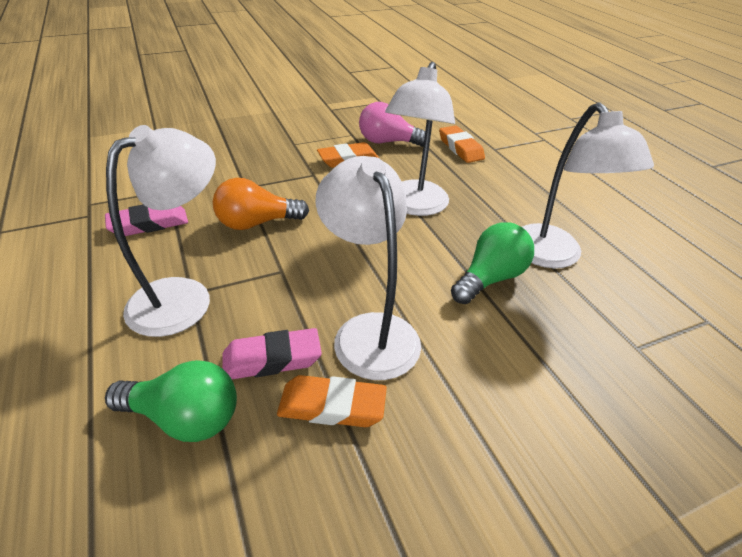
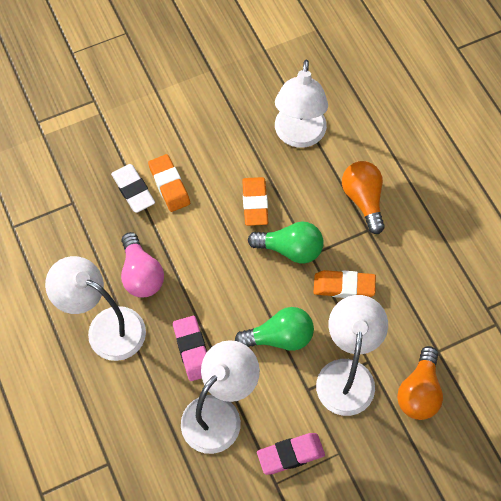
orange light bulb: 1 -> 2
white eraser: 0 -> 1

